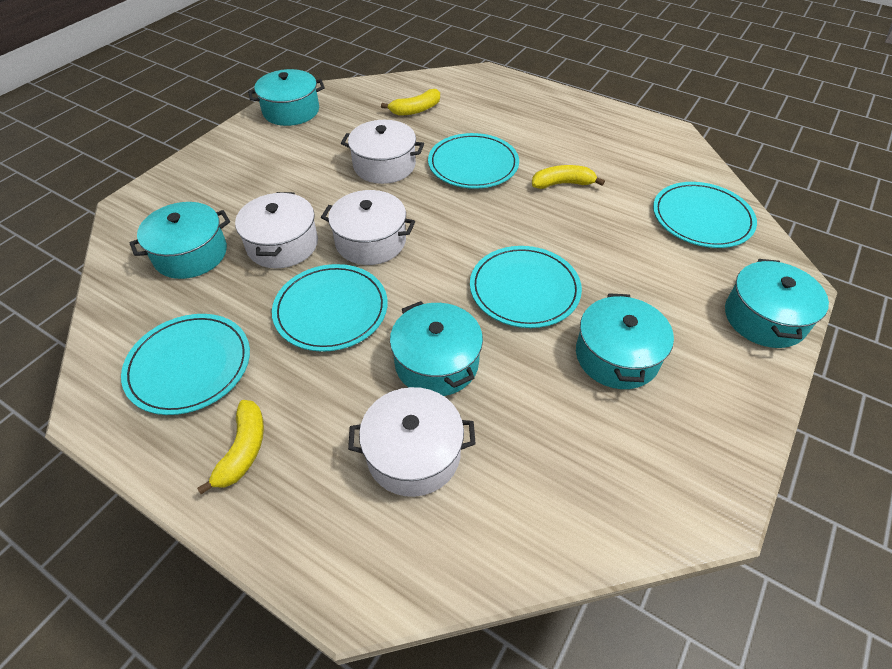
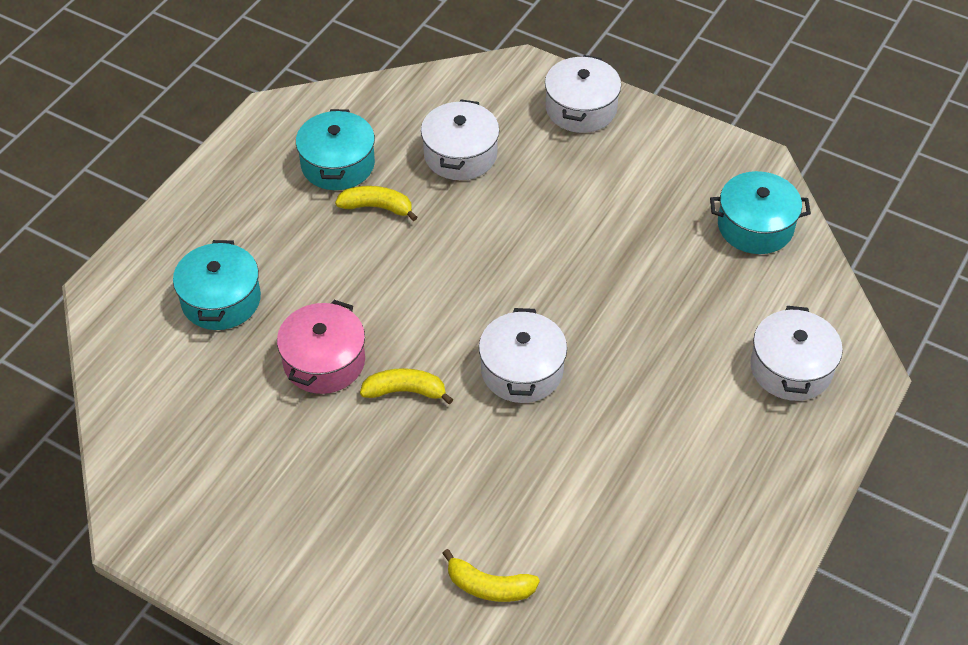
pink pot: 0 -> 1
turquoise plate: 5 -> 0
turquoise pot: 5 -> 3

